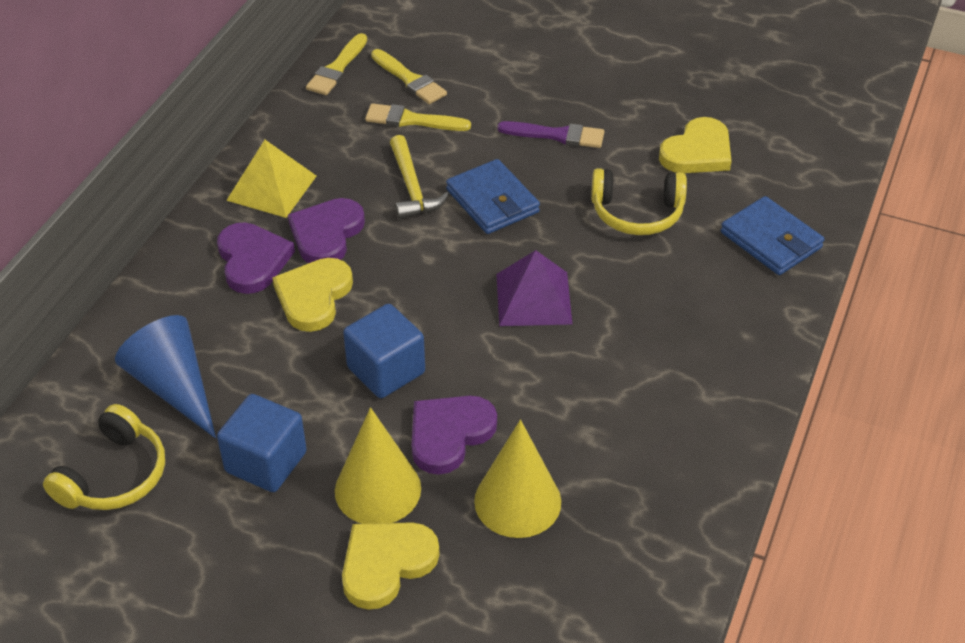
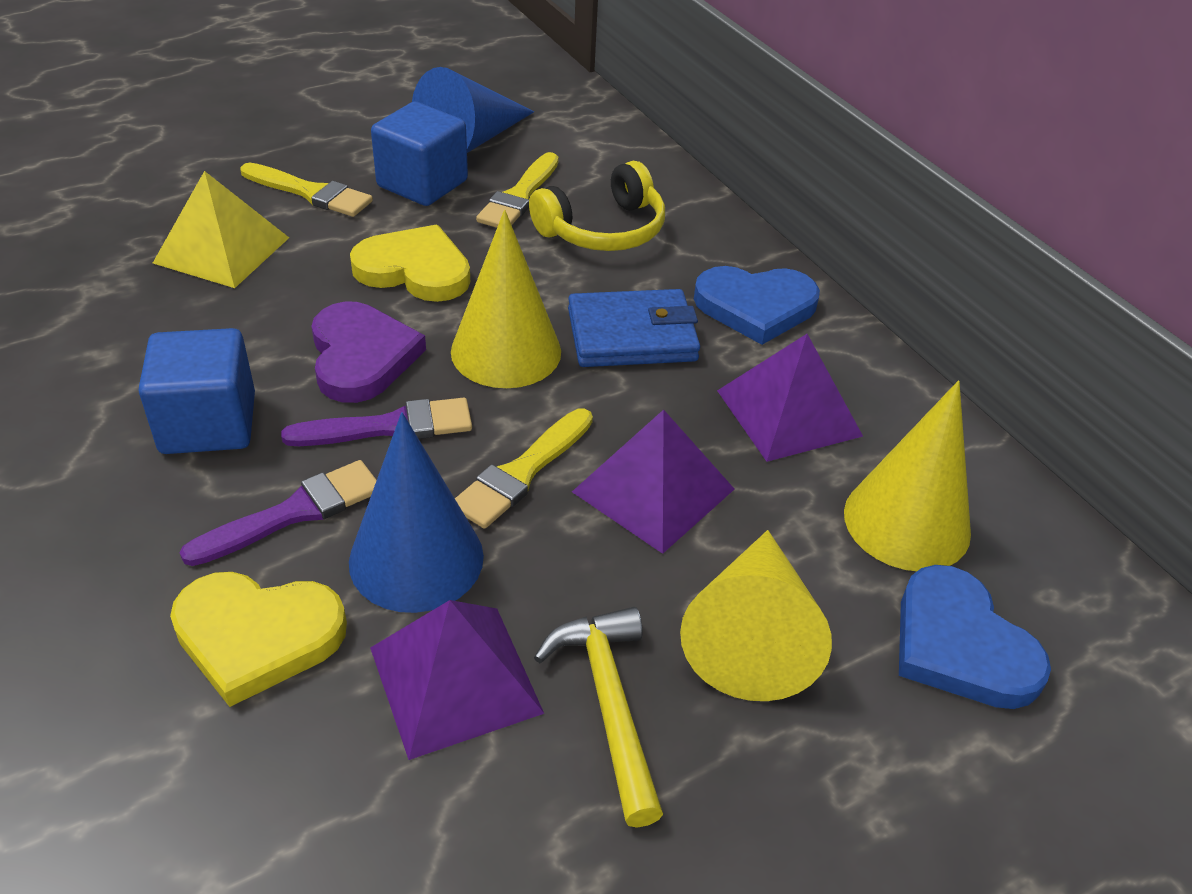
blue cone: 1 -> 2
blue heart: 0 -> 2
blue wallet: 2 -> 1
purple brush: 1 -> 2
purple heart: 3 -> 1
purple pyramid: 1 -> 3
yellow cone: 2 -> 3
yellow headphones: 2 -> 1
yellow heart: 3 -> 2

